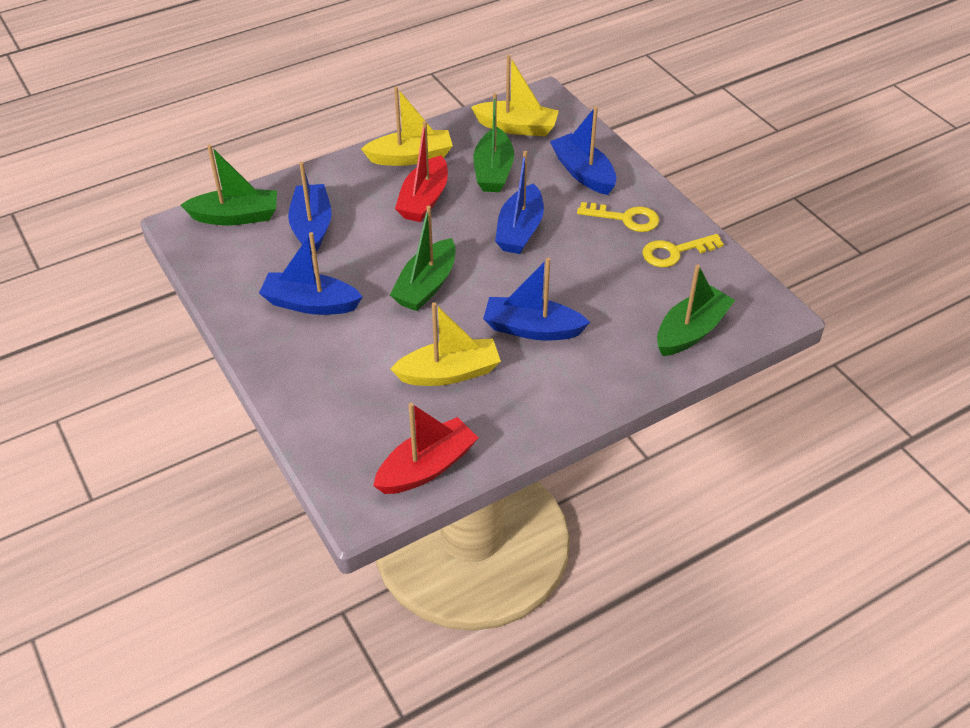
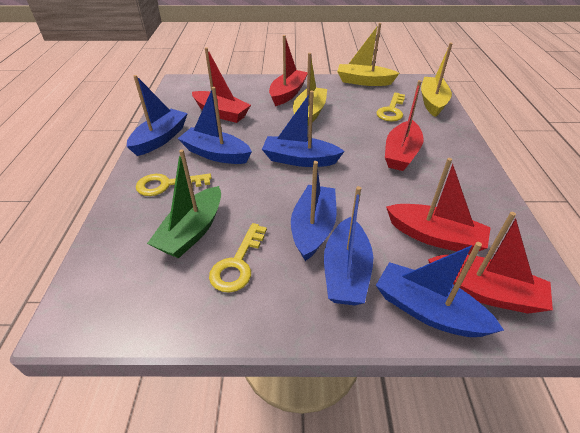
blue boat: 5 -> 6
green boat: 4 -> 1
red boat: 2 -> 5
yellow key: 2 -> 3

